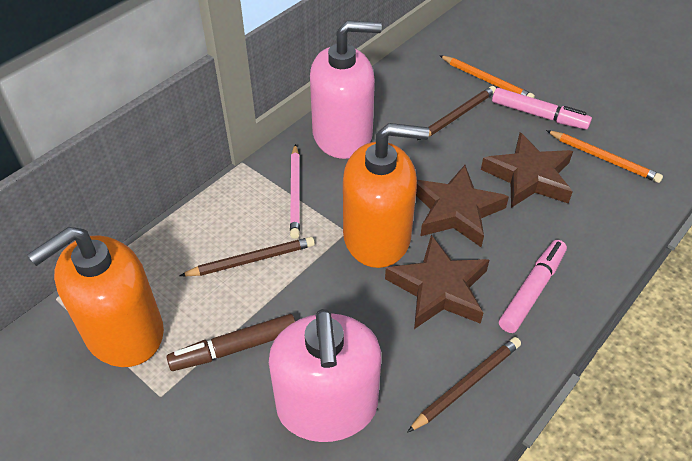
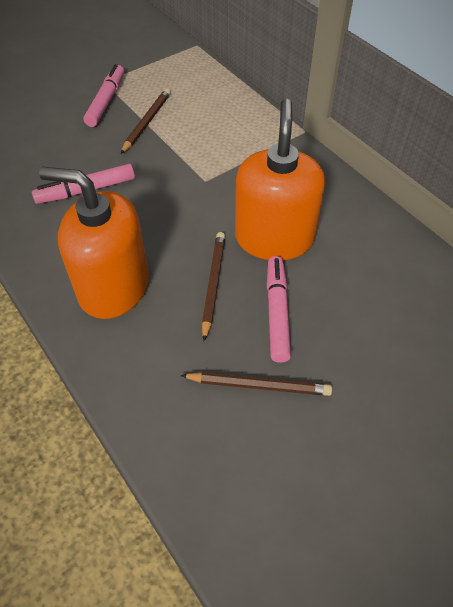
brown marker: 1 -> 0
brown star: 3 -> 0
orange pencil: 2 -> 0
pink marker: 2 -> 3
pink pencil: 1 -> 0
pink soap dispenser: 2 -> 0

